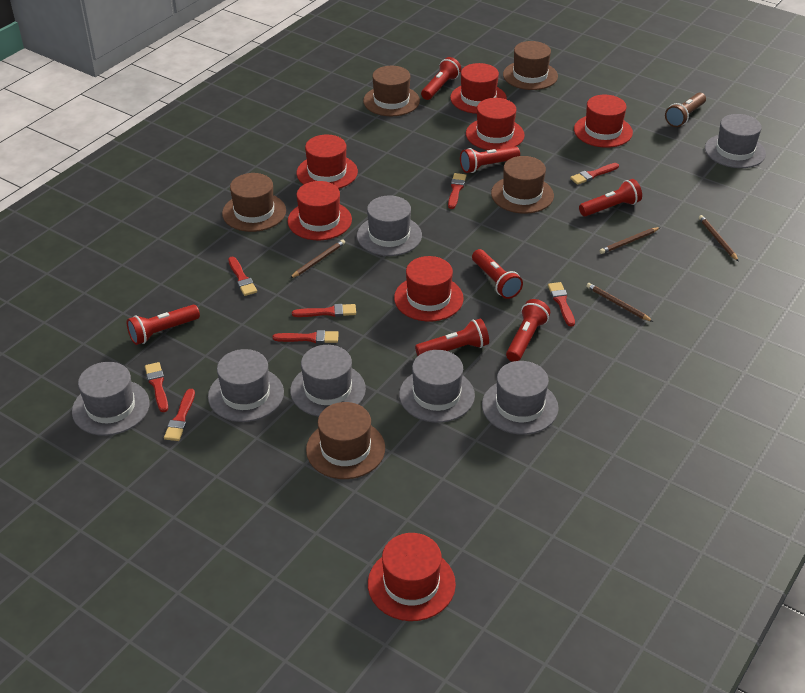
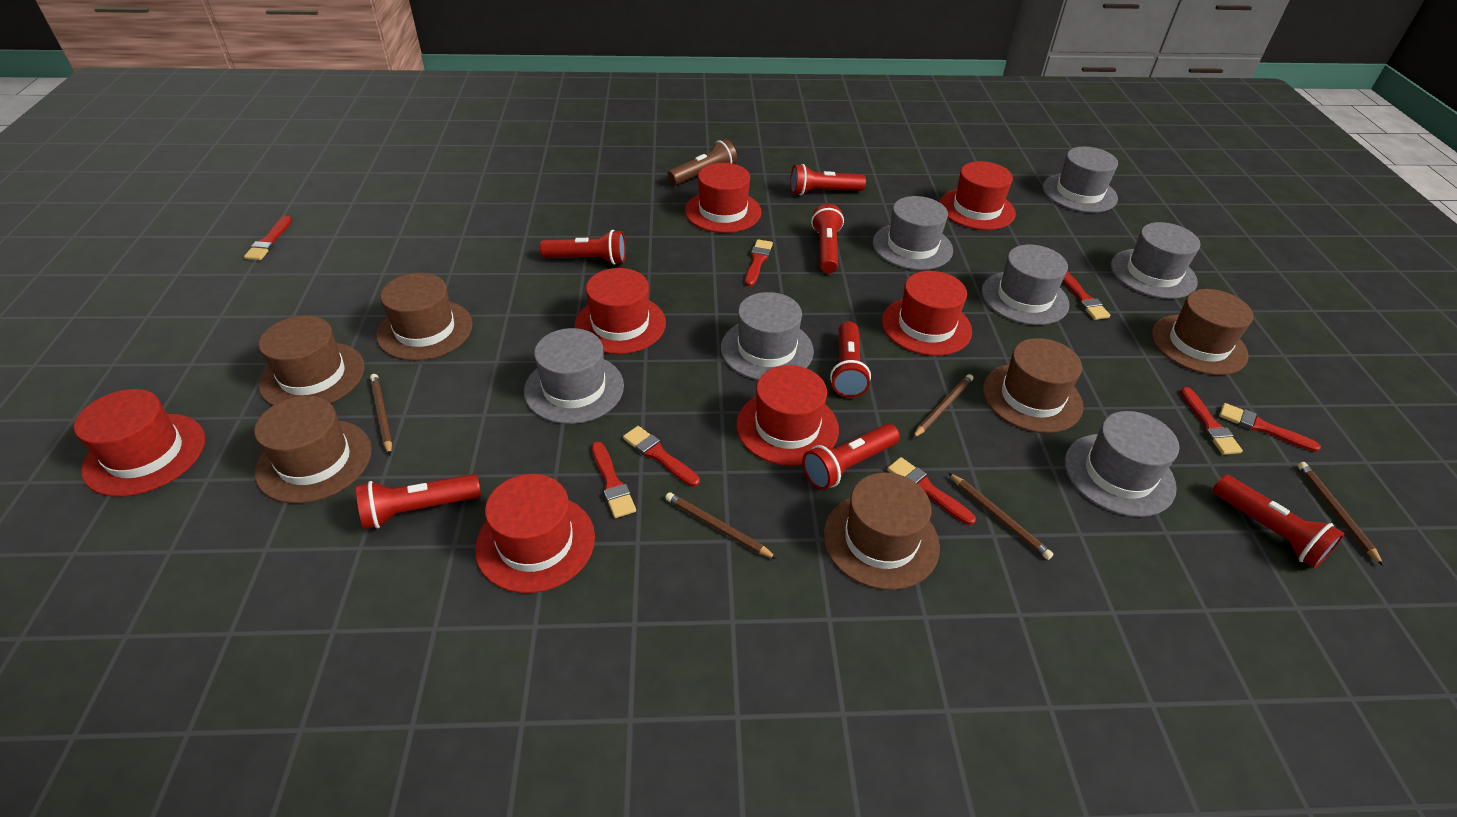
brown hat: 5 -> 6
brown pencil: 4 -> 5

